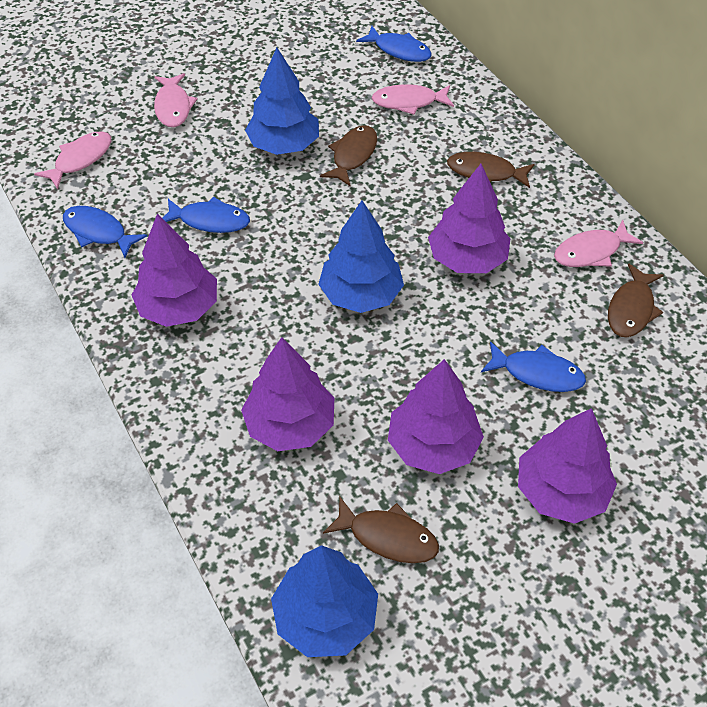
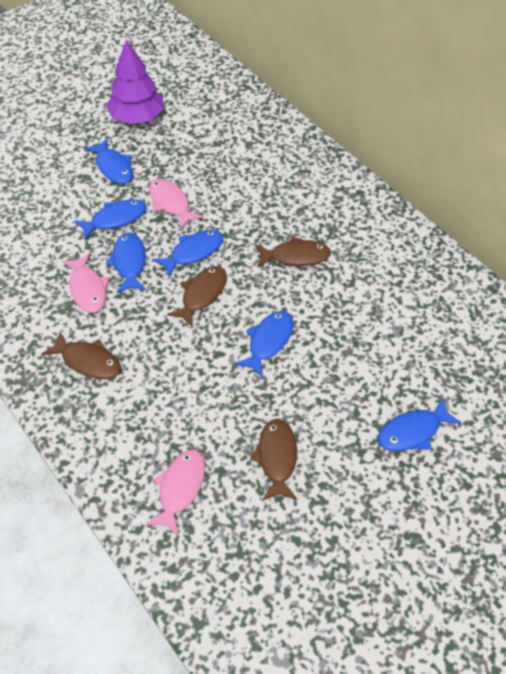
blue fish: 4 -> 6
blue tree: 3 -> 0
pink fish: 4 -> 3
purple tree: 5 -> 1

